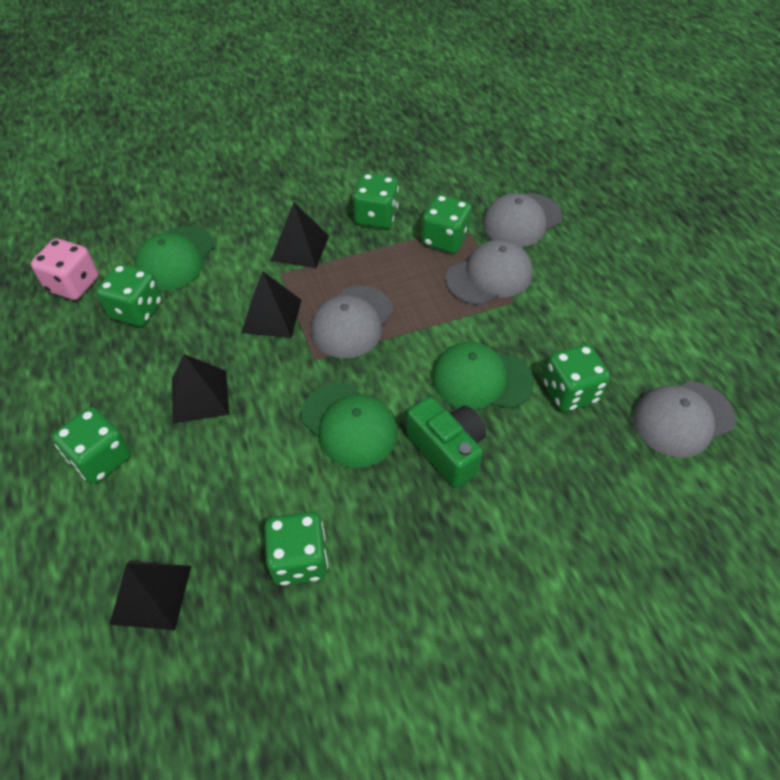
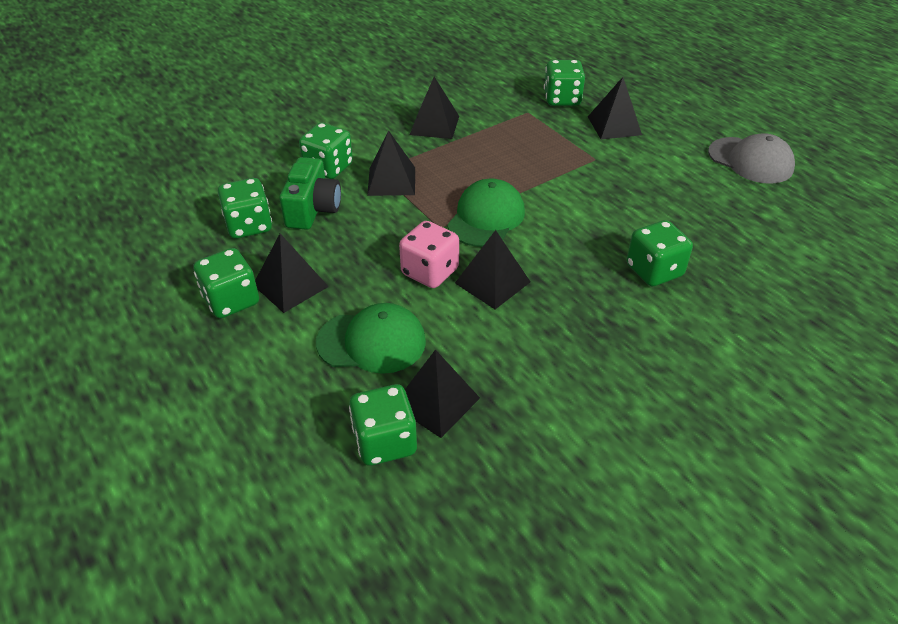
black pyramid: 4 -> 6
green cap: 3 -> 2
grey cap: 4 -> 1

